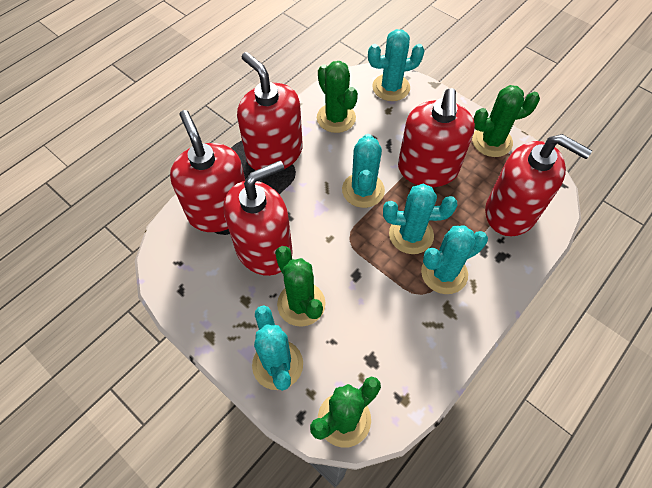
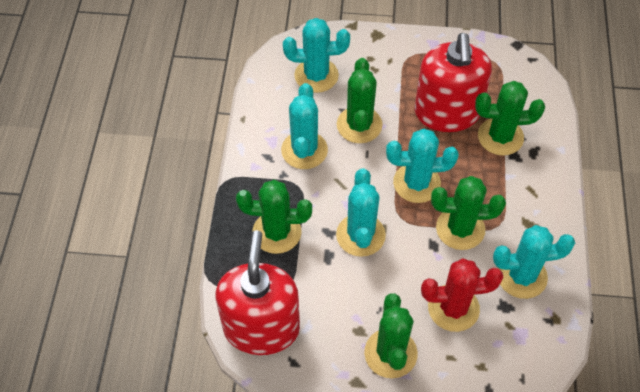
green cactus: 4 -> 5
red cactus: 0 -> 1
red soap dispenser: 5 -> 2

